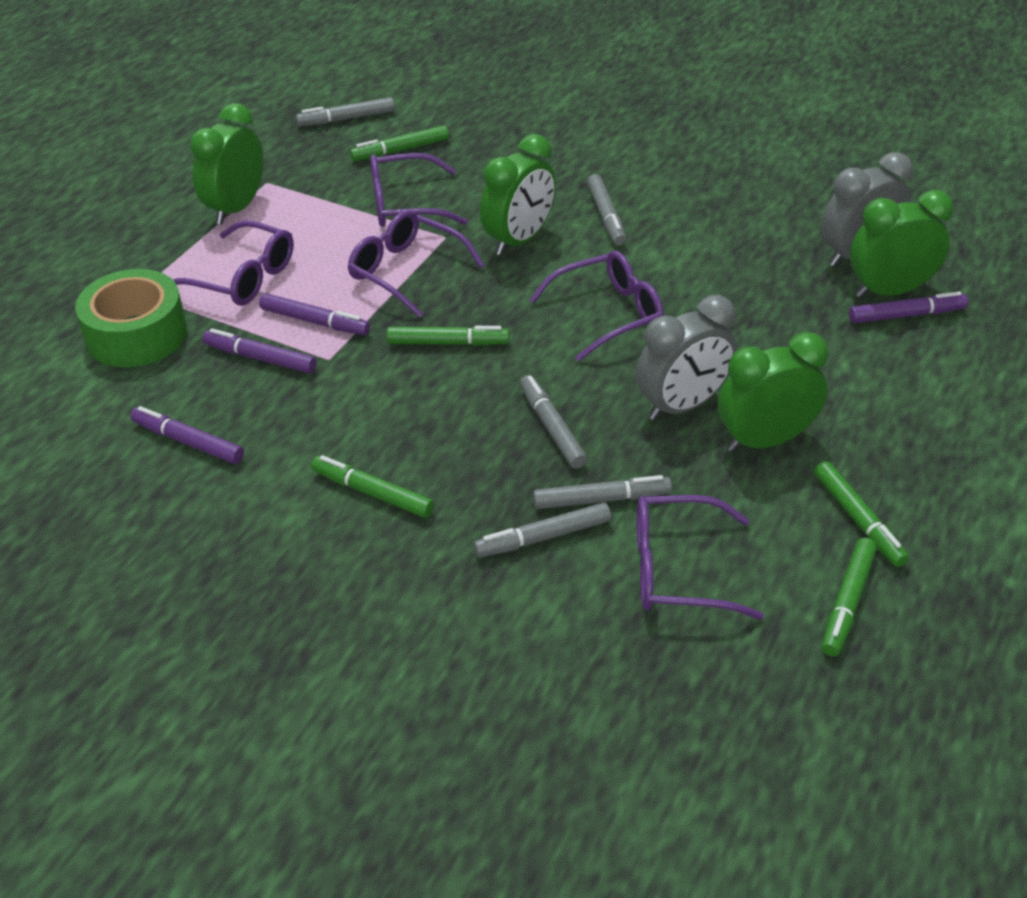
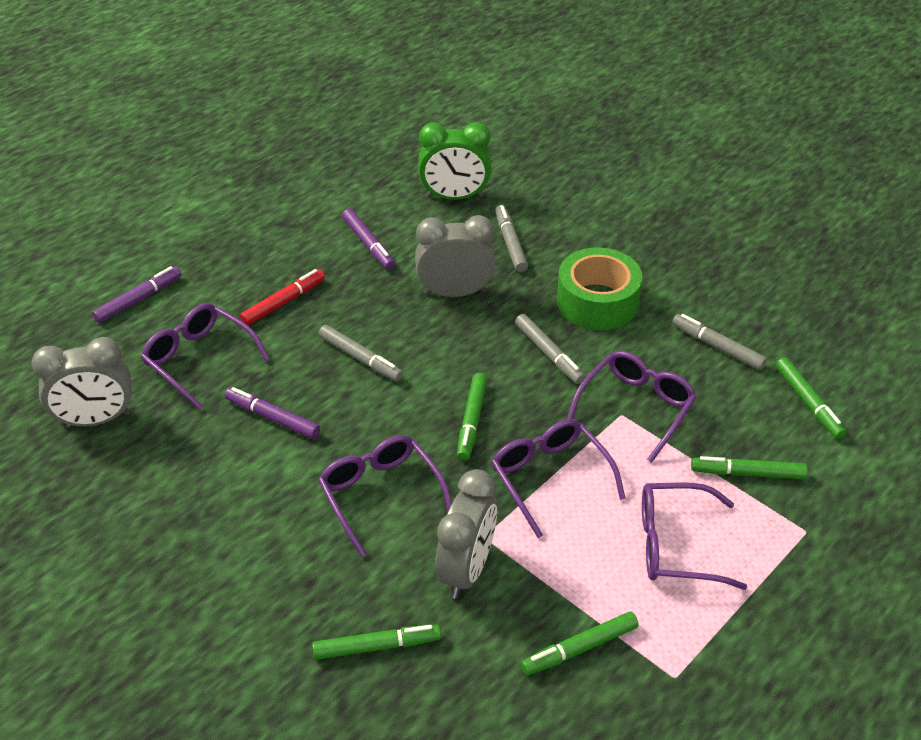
green clock: 4 -> 1
grey clock: 2 -> 3
grey marker: 5 -> 4
purple marker: 4 -> 3
red marker: 0 -> 1

